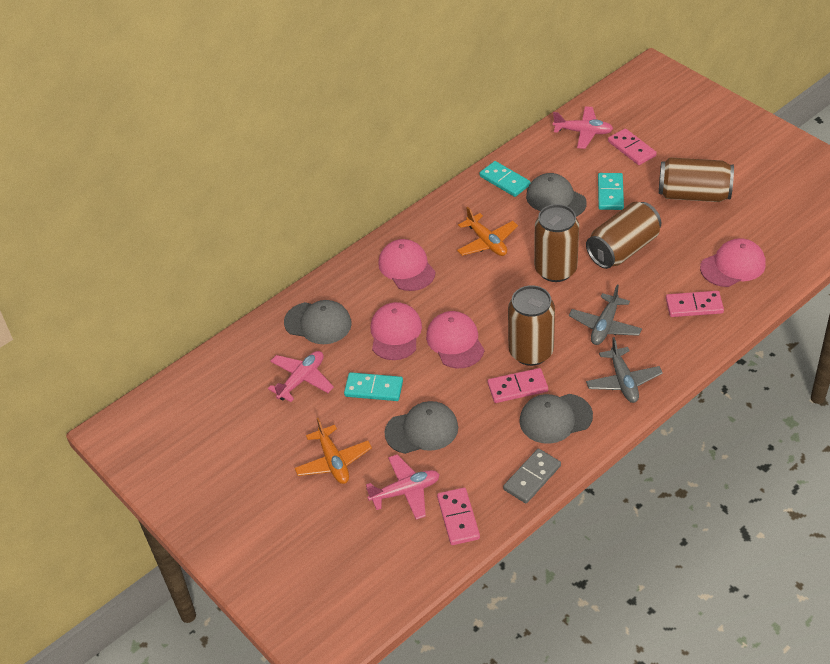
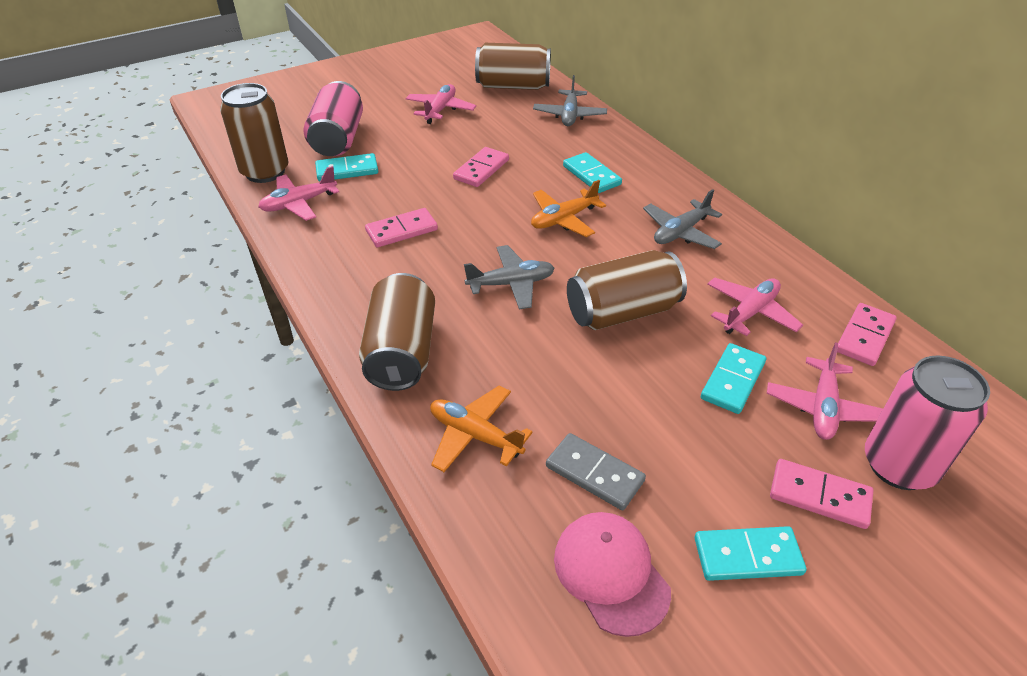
grey cap: 4 -> 0
grey plane: 2 -> 3
pink can: 0 -> 2
pink cap: 4 -> 1
pink plane: 3 -> 4
turquoise domino: 3 -> 4

